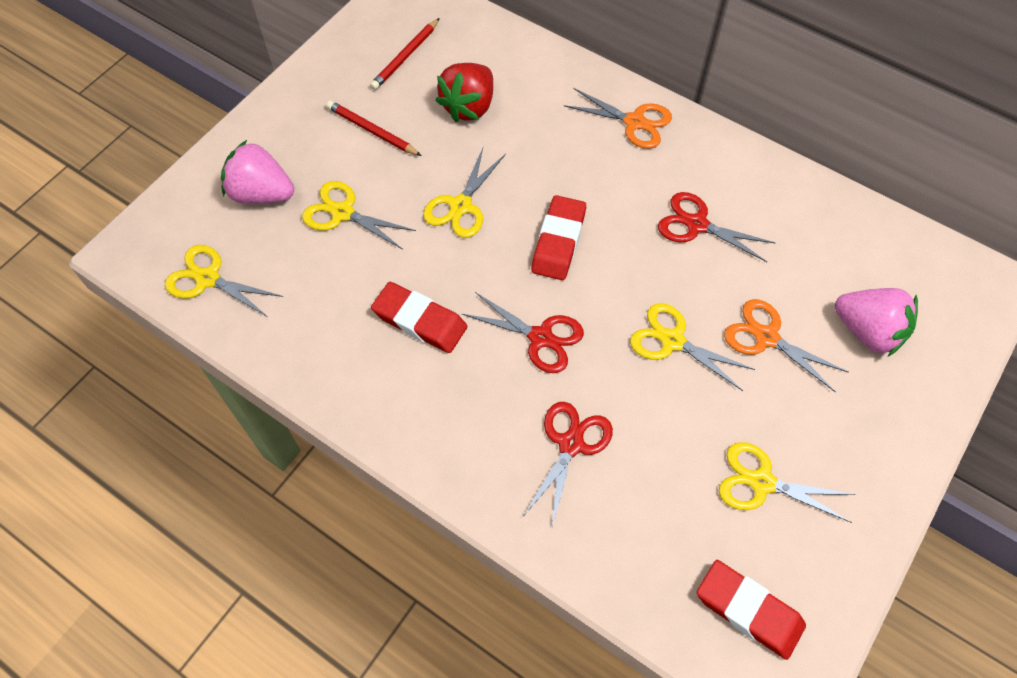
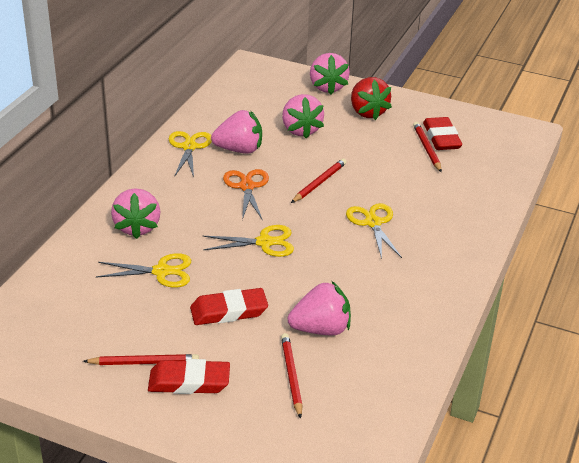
orange scissors: 2 -> 1
pink strawberry: 2 -> 5
red pencil: 2 -> 4
red scissors: 3 -> 0
yellow scissors: 5 -> 4

